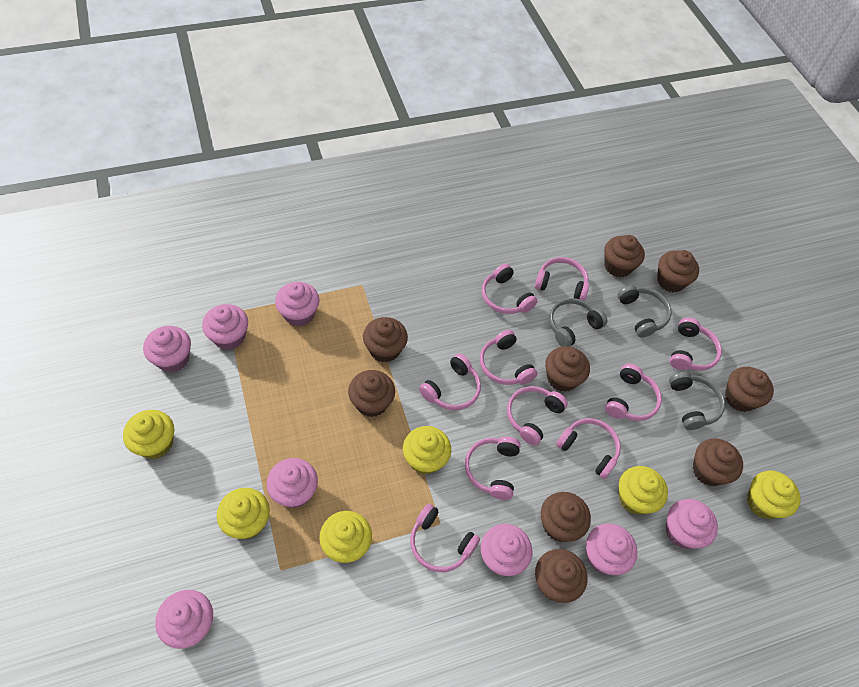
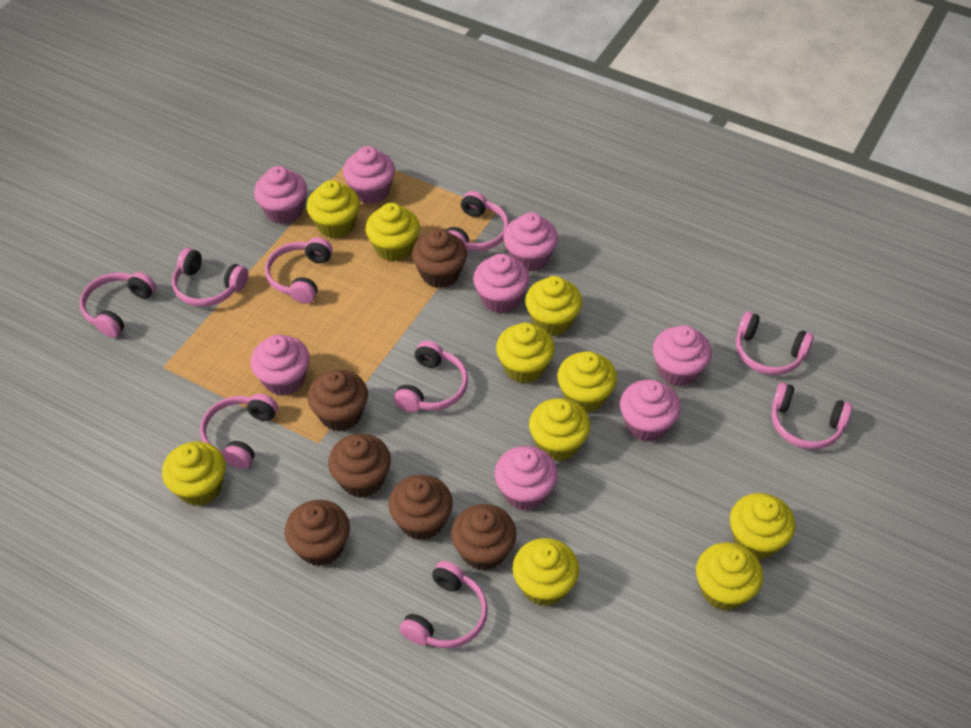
brown cupcake: 9 -> 6
grey headphones: 3 -> 0
pink headphones: 10 -> 9
yellow cupcake: 6 -> 10

